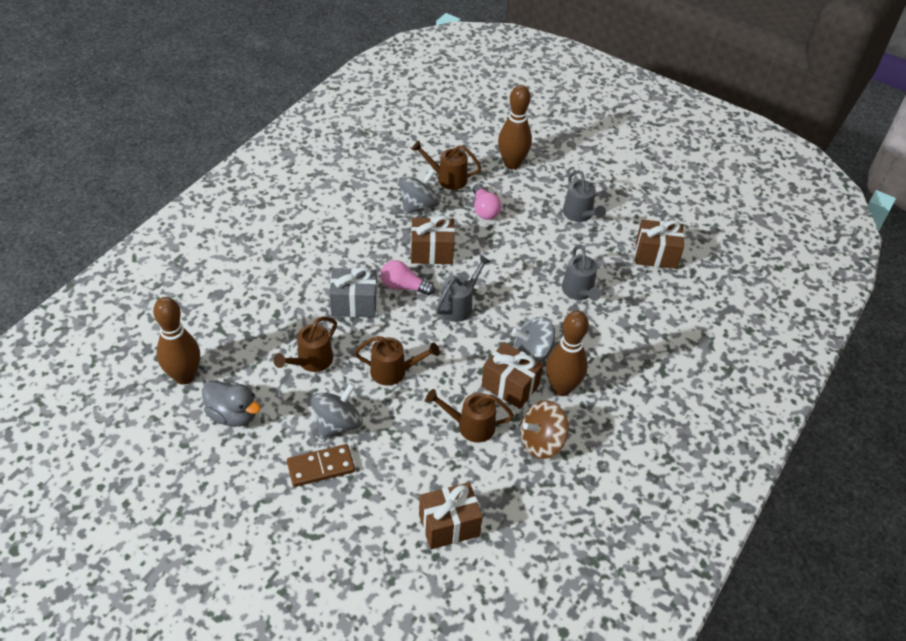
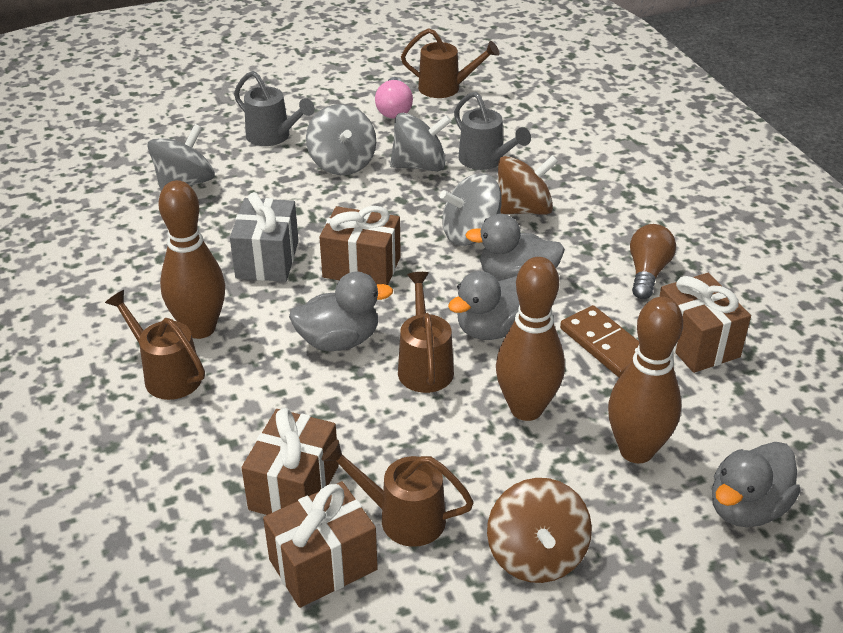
brown light bulb: 0 -> 1
brown spinning top: 1 -> 2
grey duck: 1 -> 4
grey spinning top: 3 -> 4
grey watering can: 3 -> 2
pink light bulb: 2 -> 1

